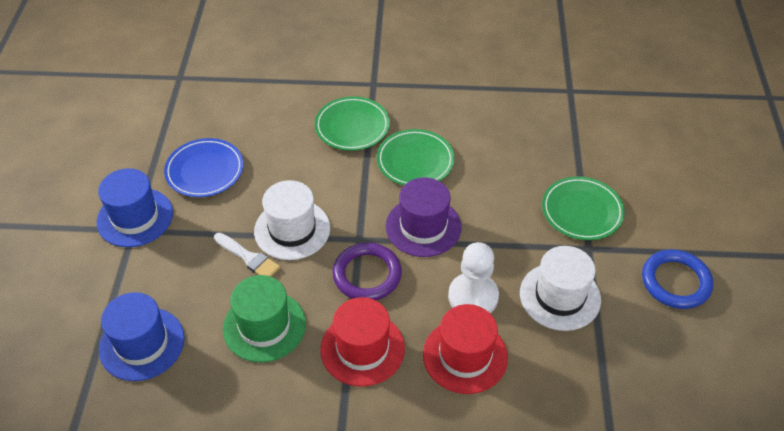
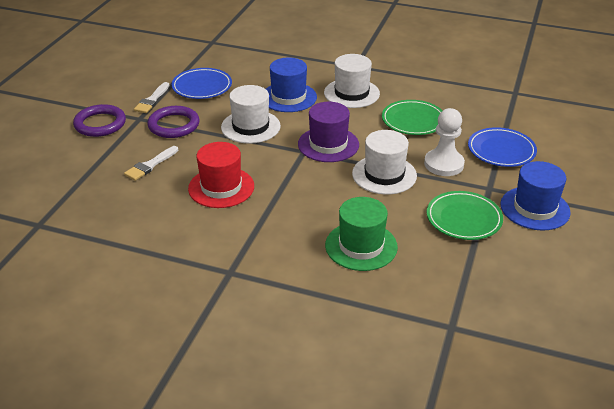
blue plate: 1 -> 2
blue ring: 1 -> 0
green plate: 3 -> 2
purple ring: 1 -> 2
red hat: 2 -> 1
white brush: 1 -> 2
white hat: 2 -> 3

